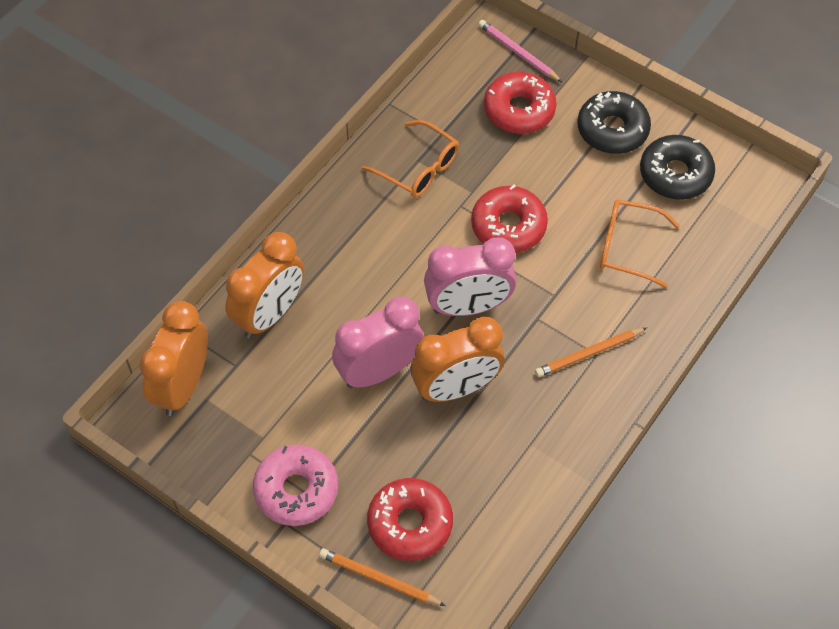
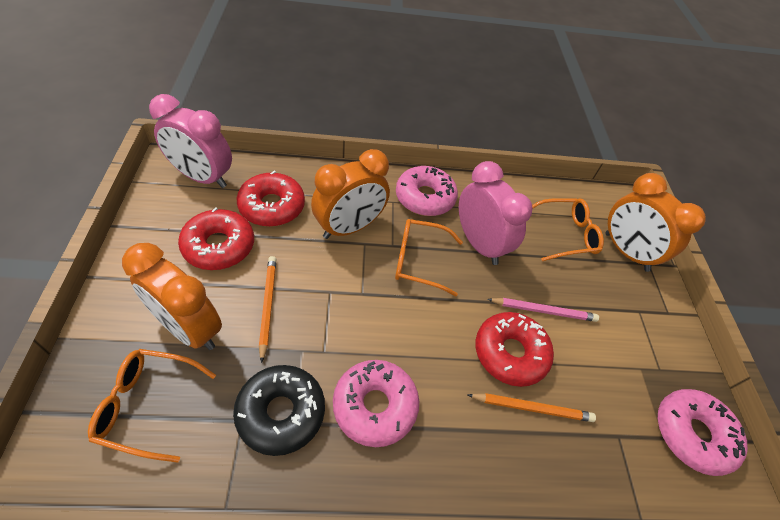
black donut: 2 -> 1
orange glasses: 2 -> 3
pink donut: 1 -> 3

